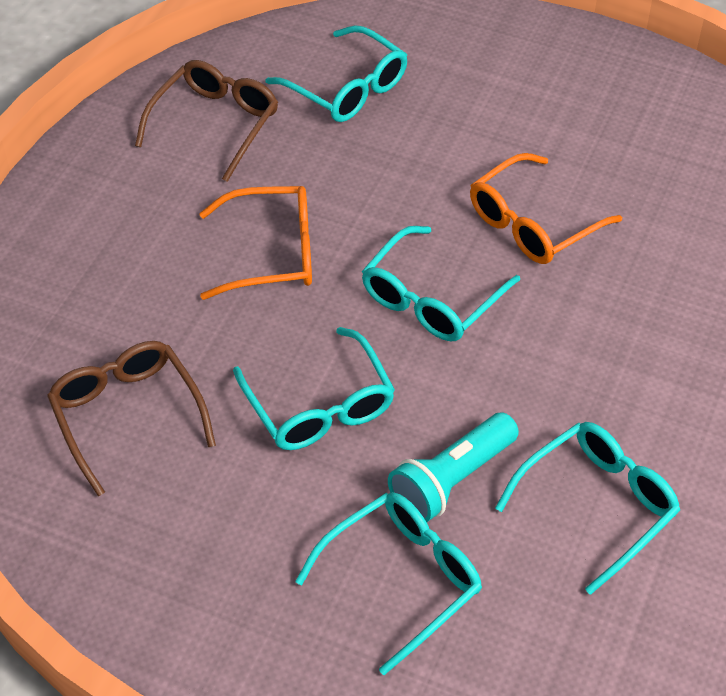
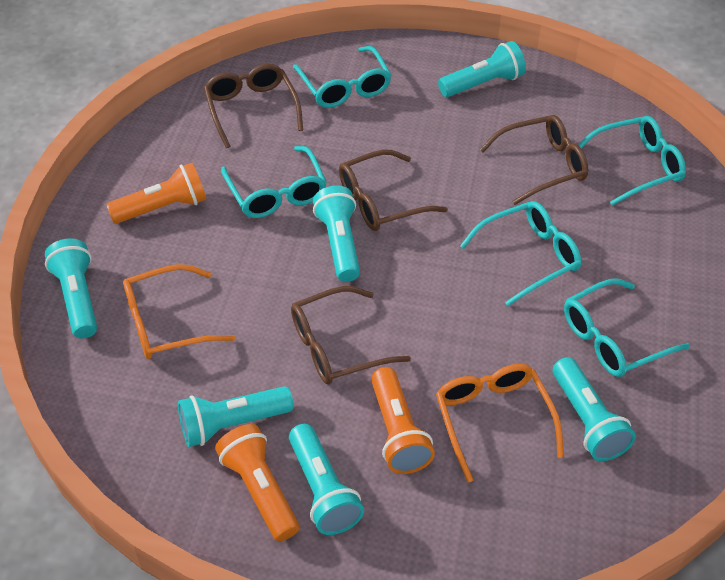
brown glasses: 2 -> 4
orange flashlight: 0 -> 3
turquoise flashlight: 1 -> 6

